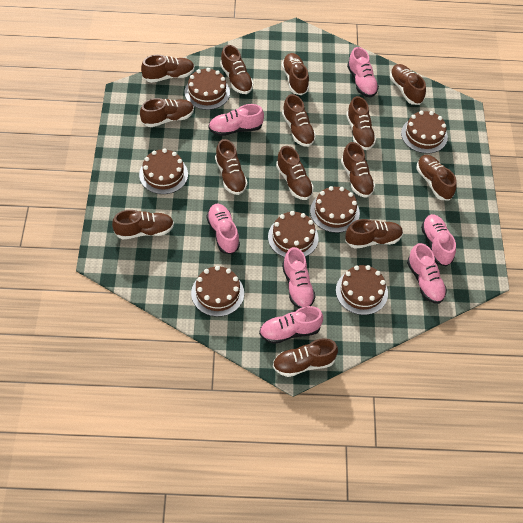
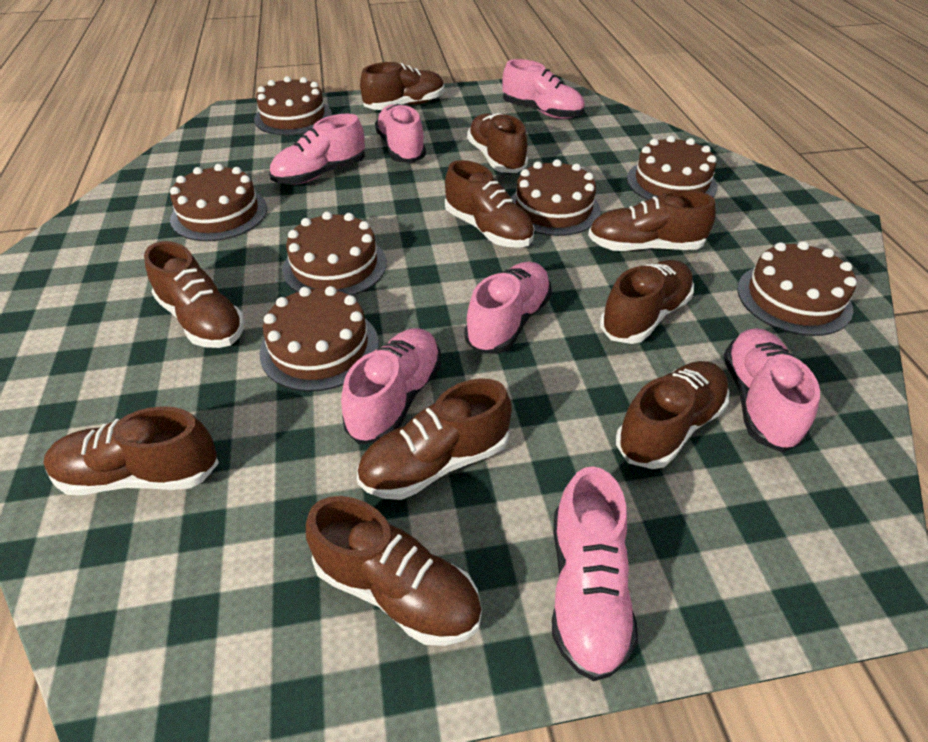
brown shoe: 14 -> 10

